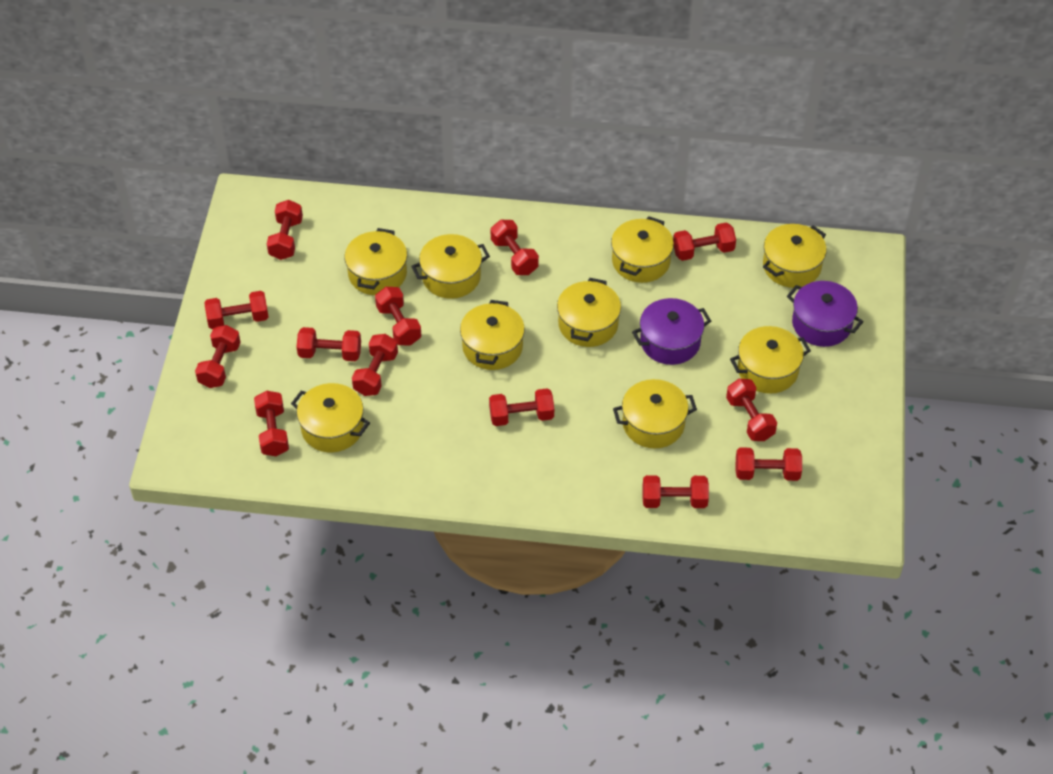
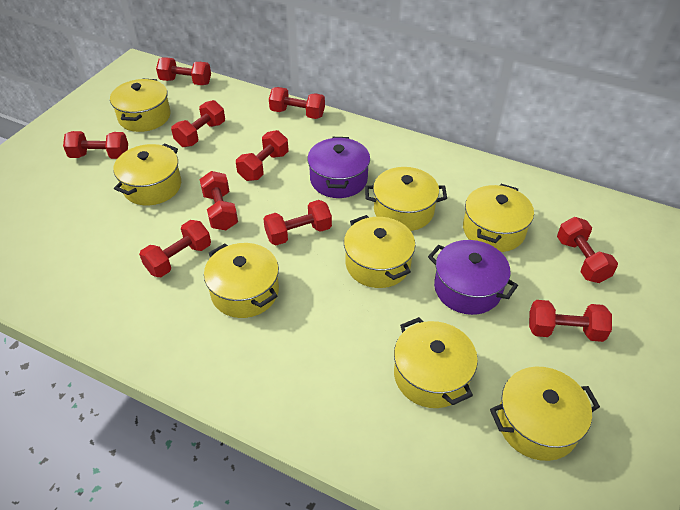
red dumbbell: 13 -> 10
yellow pot: 9 -> 8

